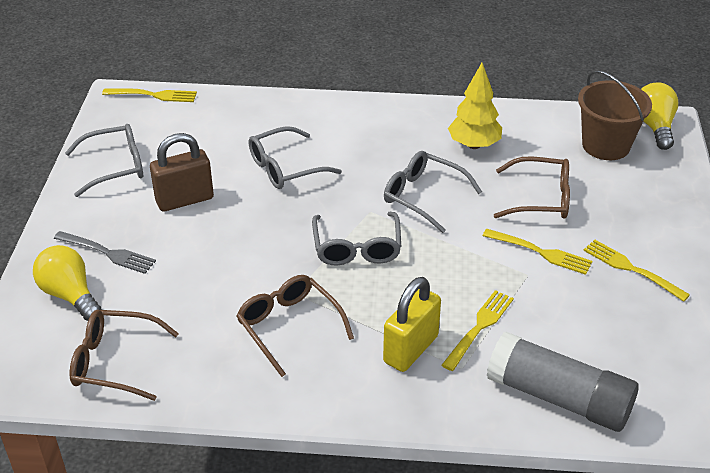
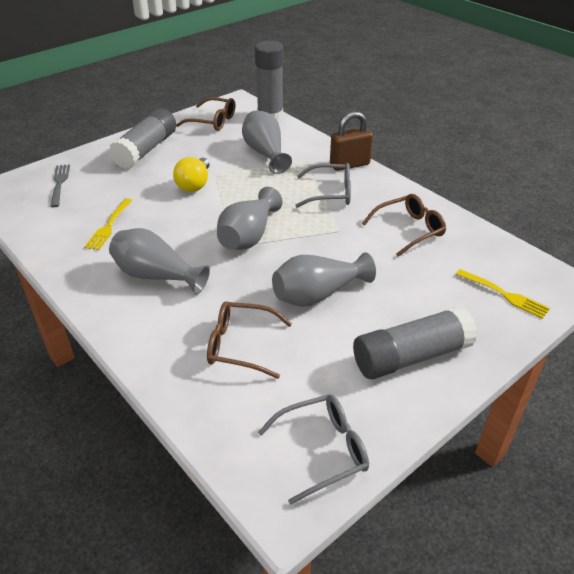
brown bucket: 1 -> 0
grey glasses: 4 -> 2
grey glue stick: 1 -> 3
grey vase: 0 -> 4
yellow fork: 4 -> 2
yellow light bulb: 2 -> 1
yellow padlock: 1 -> 0
yellow tree: 1 -> 0

